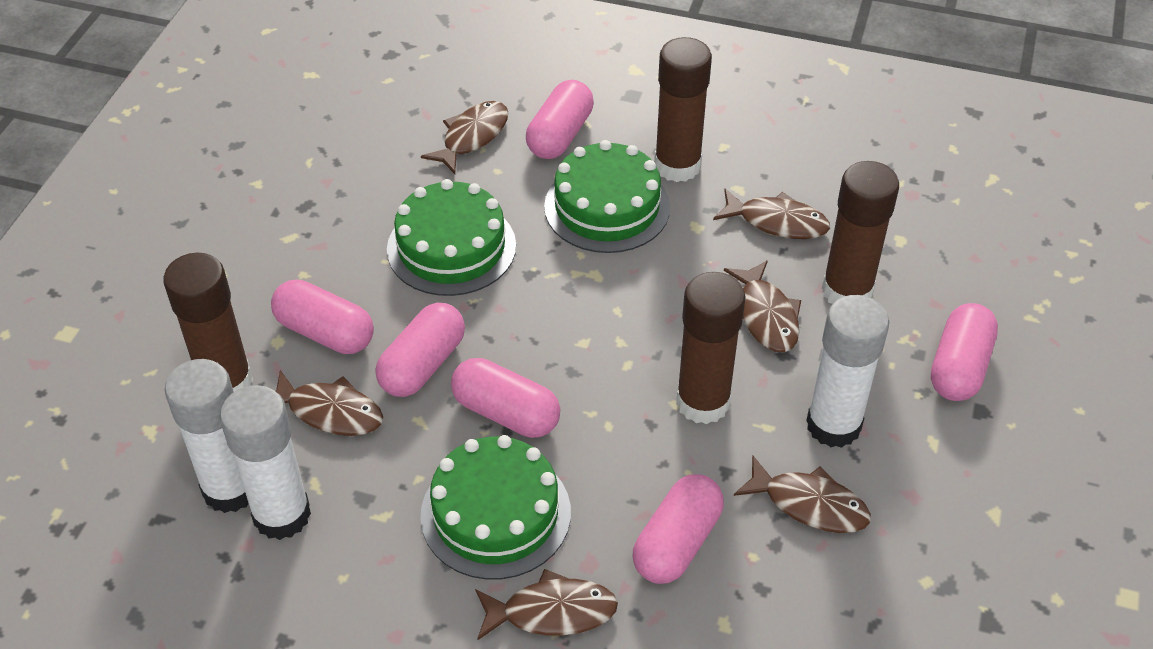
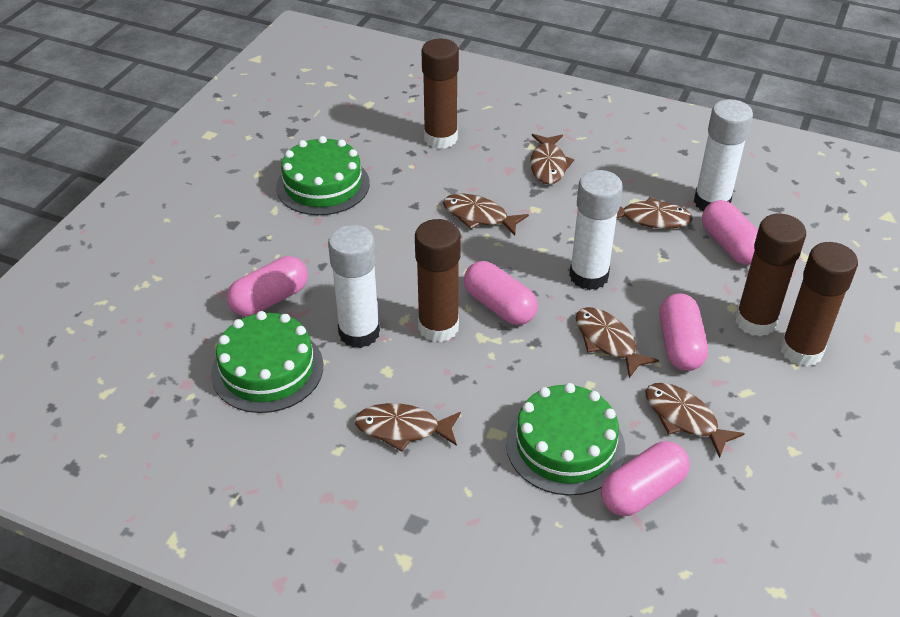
pink capsule: 6 -> 5

